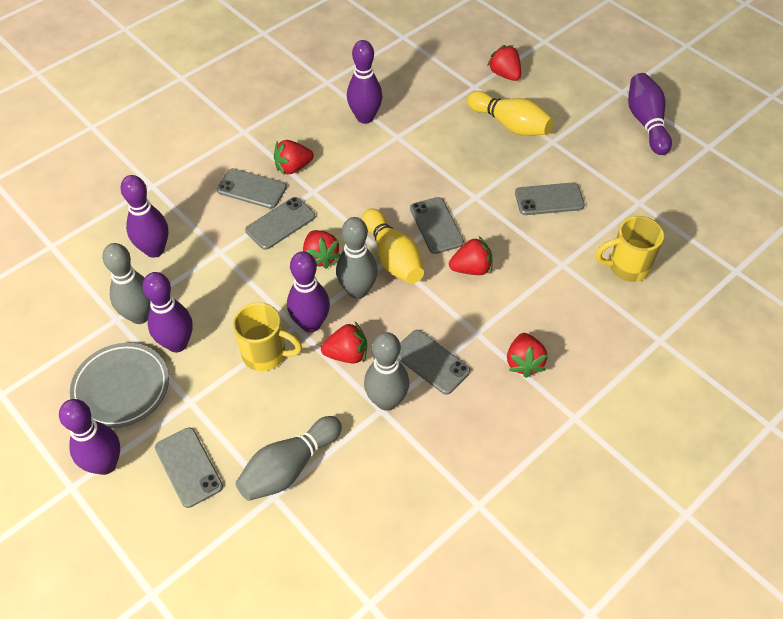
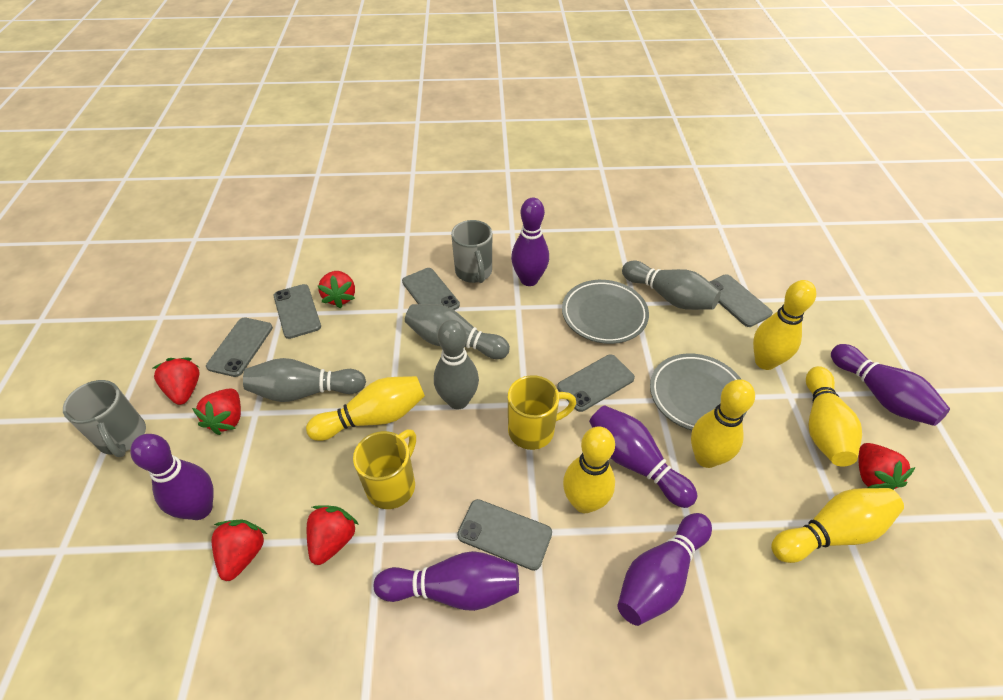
grey mug: 0 -> 2
grey plate: 1 -> 2
yellow bowling pin: 2 -> 6

